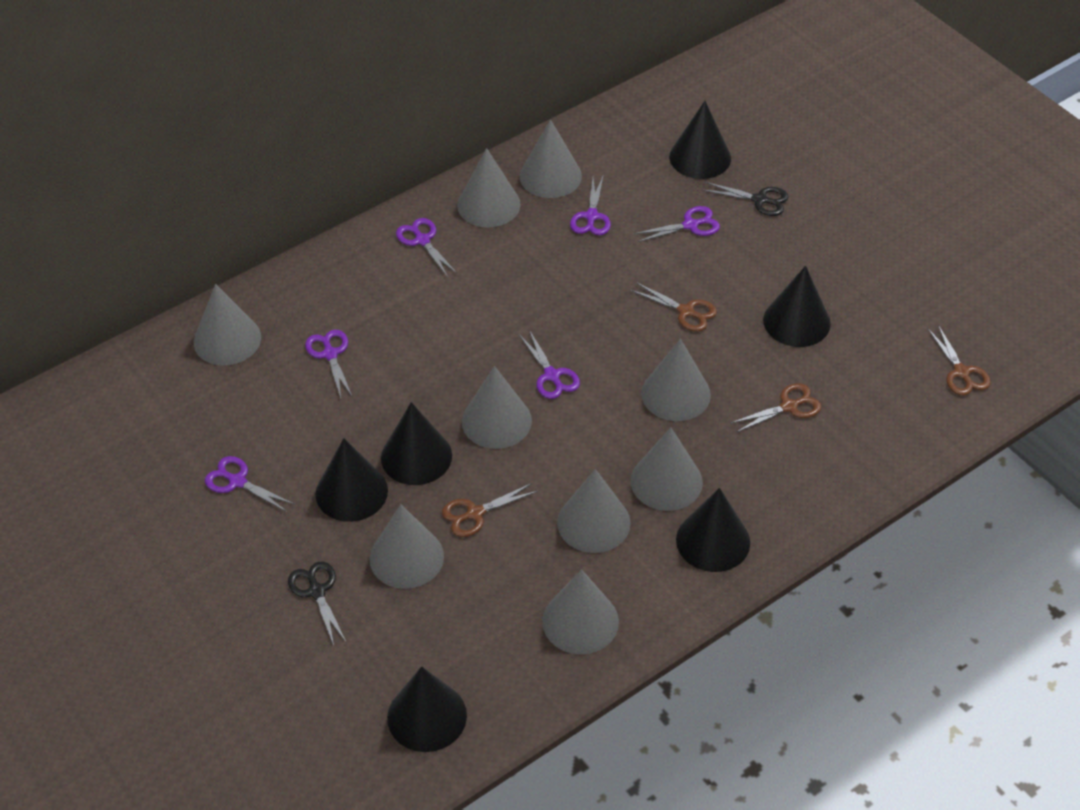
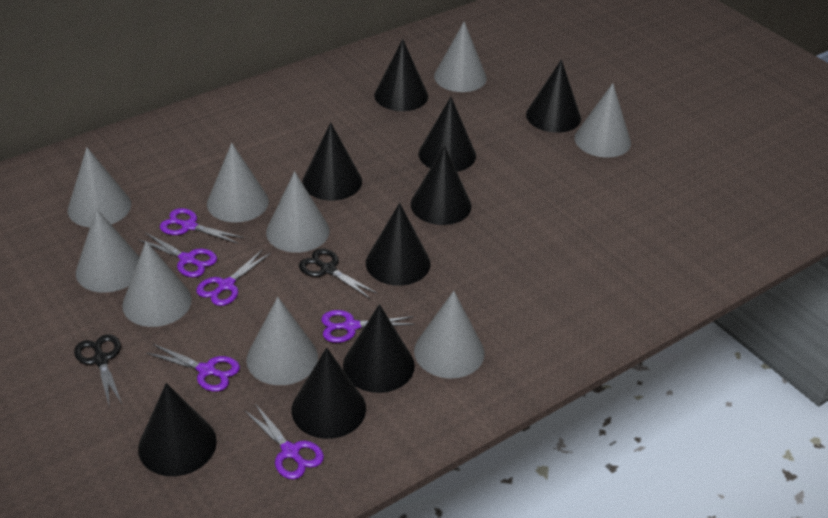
black cone: 6 -> 9
brown scissors: 4 -> 0

